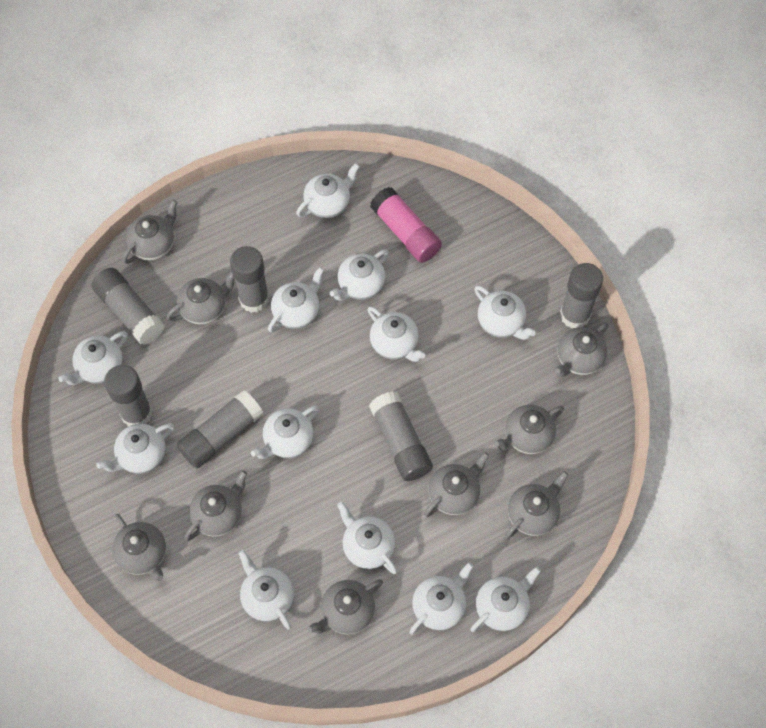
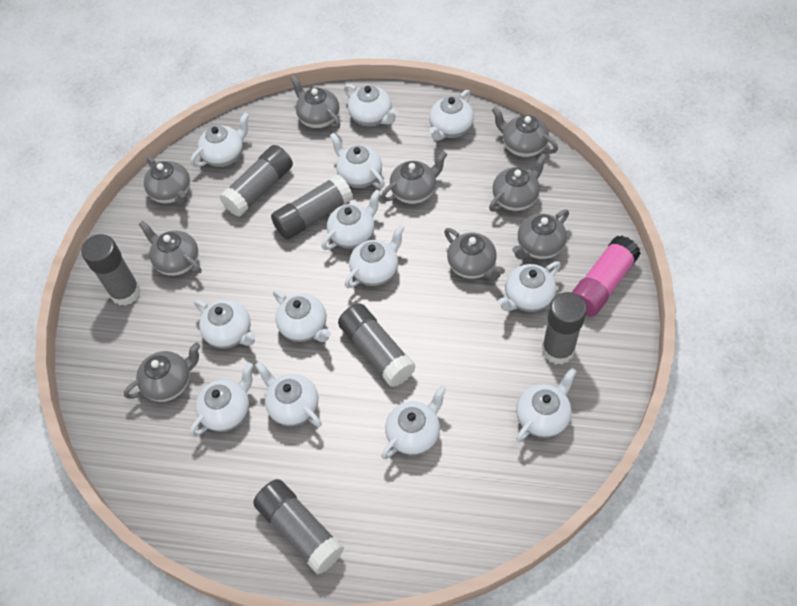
white teapot: 12 -> 13

